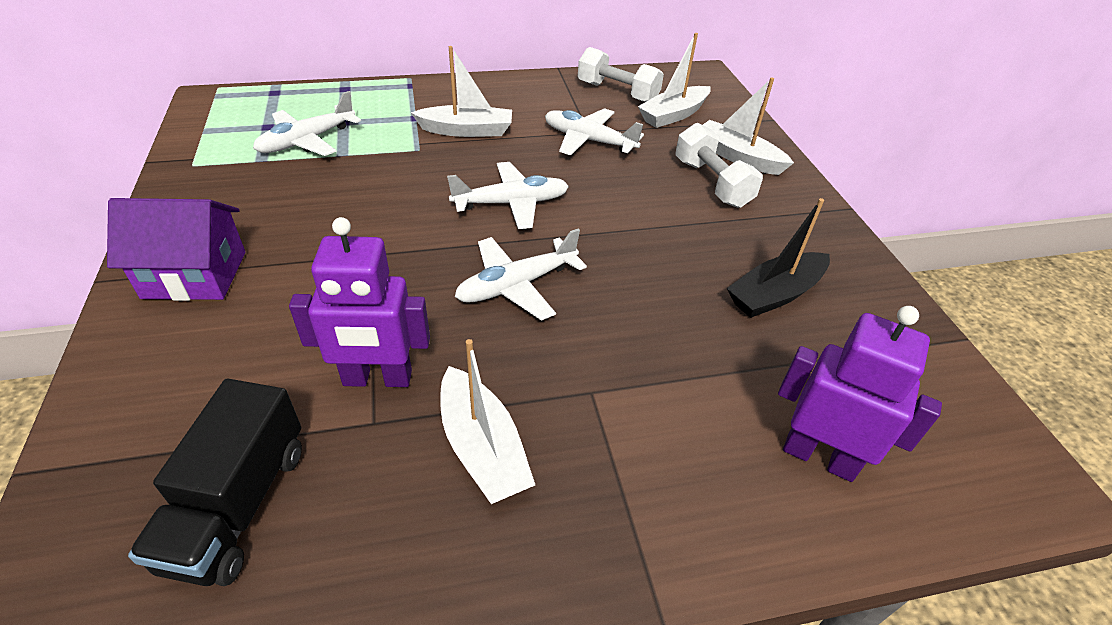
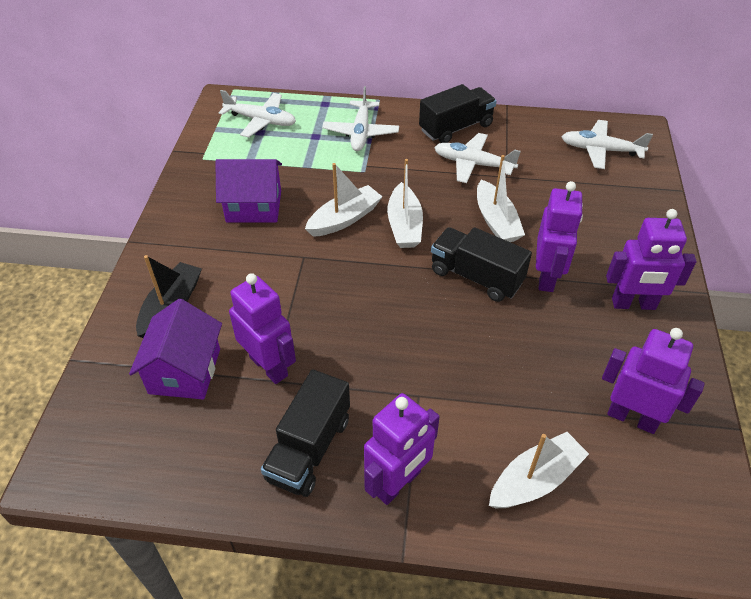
black truck: 1 -> 3
purple house: 1 -> 2
purple robot: 2 -> 5
white dumbbell: 2 -> 0

